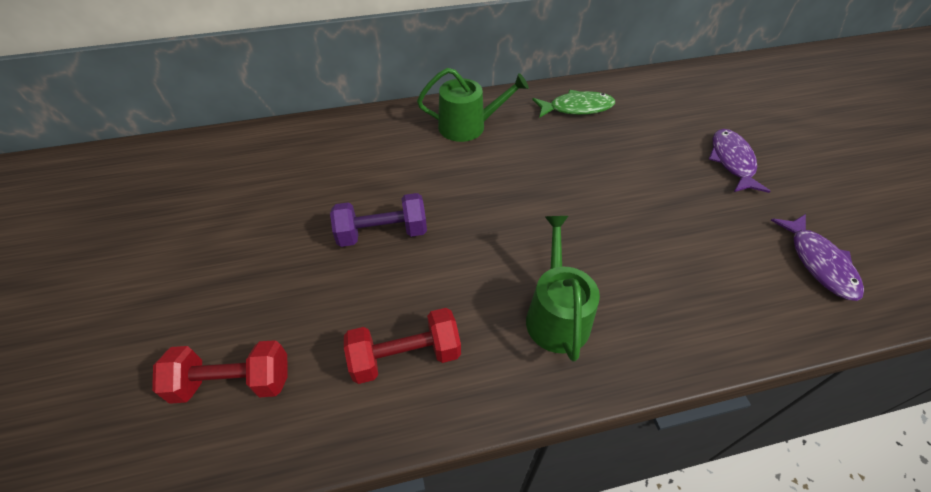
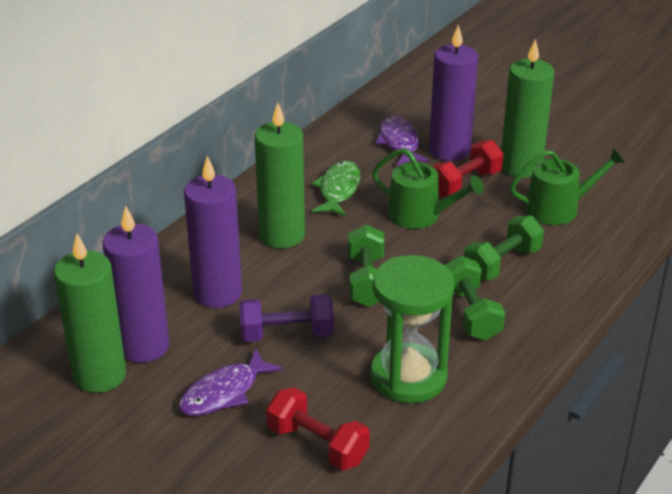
green candle: 0 -> 3
green dumbbell: 0 -> 3
green hourglass: 0 -> 1
purple candle: 0 -> 3

